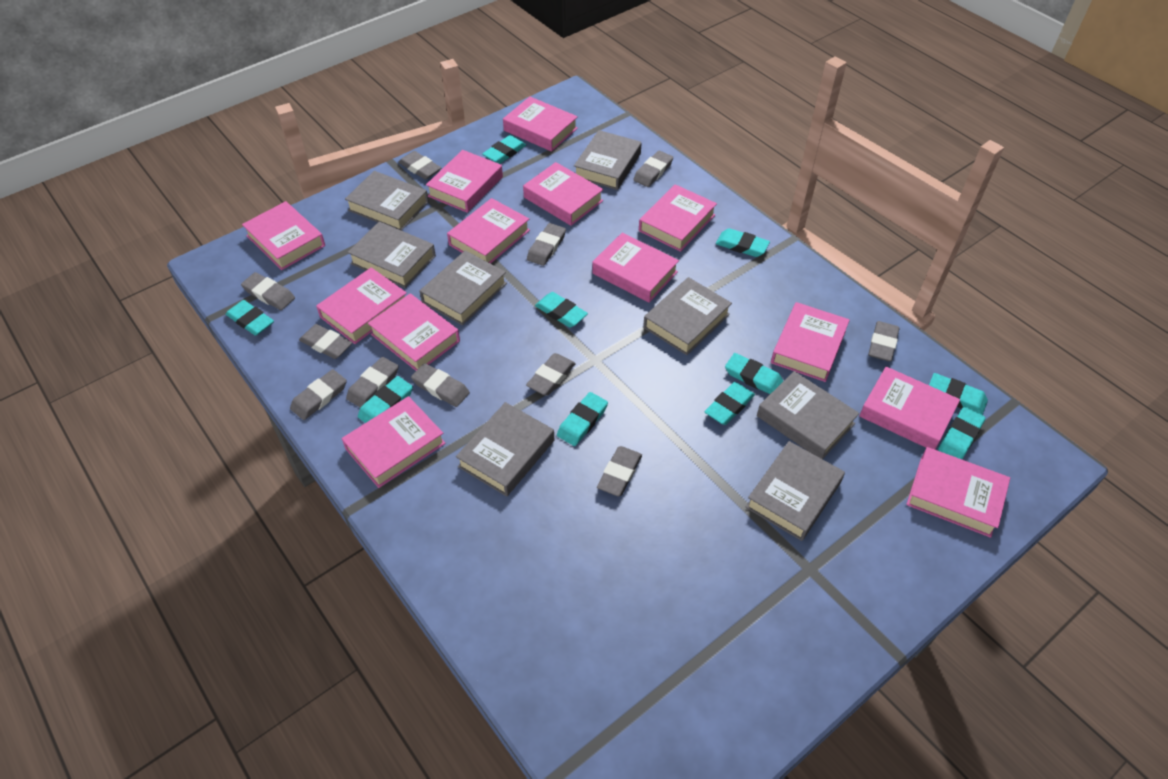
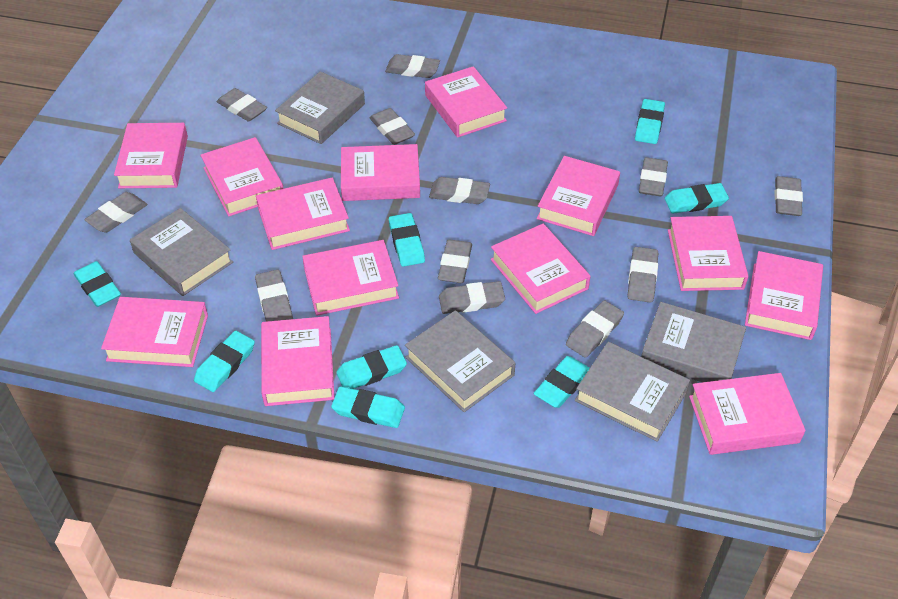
grey book: 8 -> 5
grey eraser: 11 -> 12
turquoise eraser: 10 -> 8

